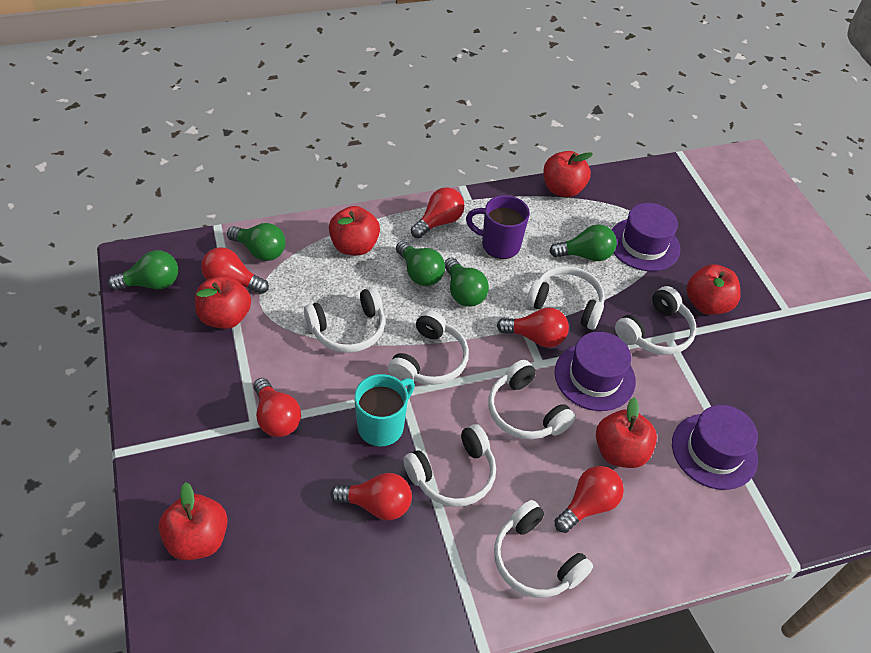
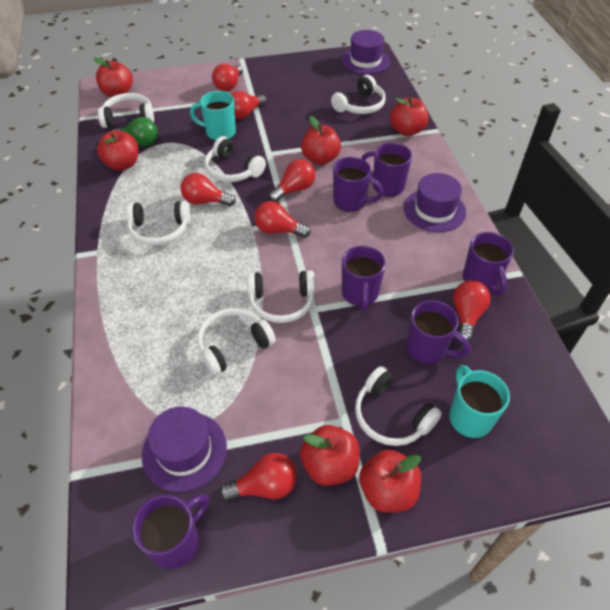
green light bulb: 5 -> 1
purple mug: 1 -> 6
red light bulb: 6 -> 7
turquoise mug: 1 -> 2

